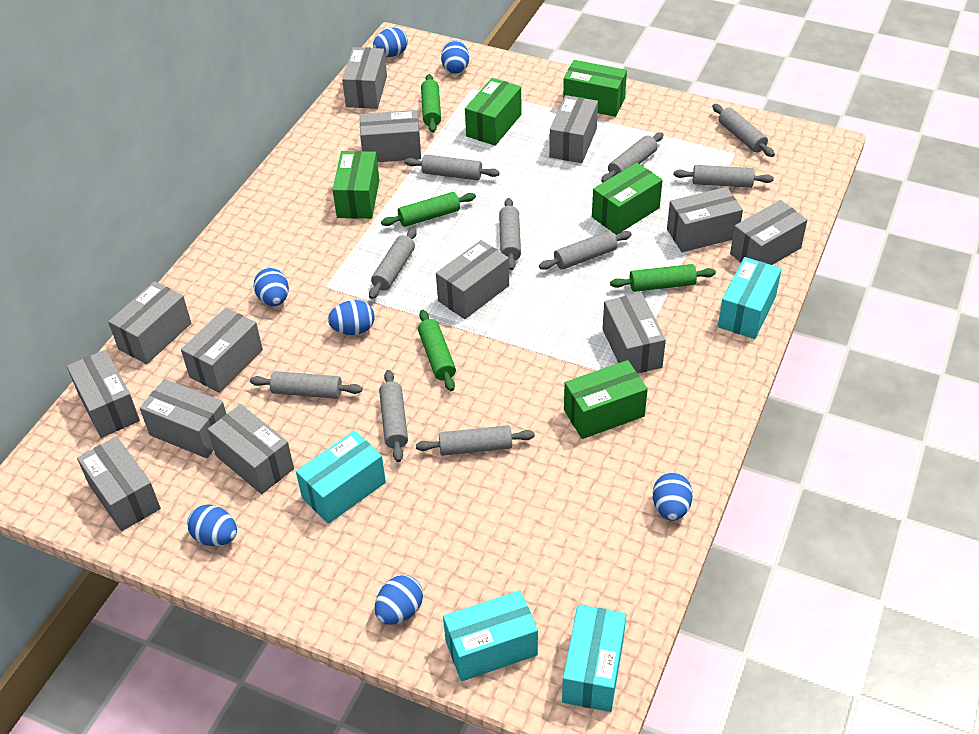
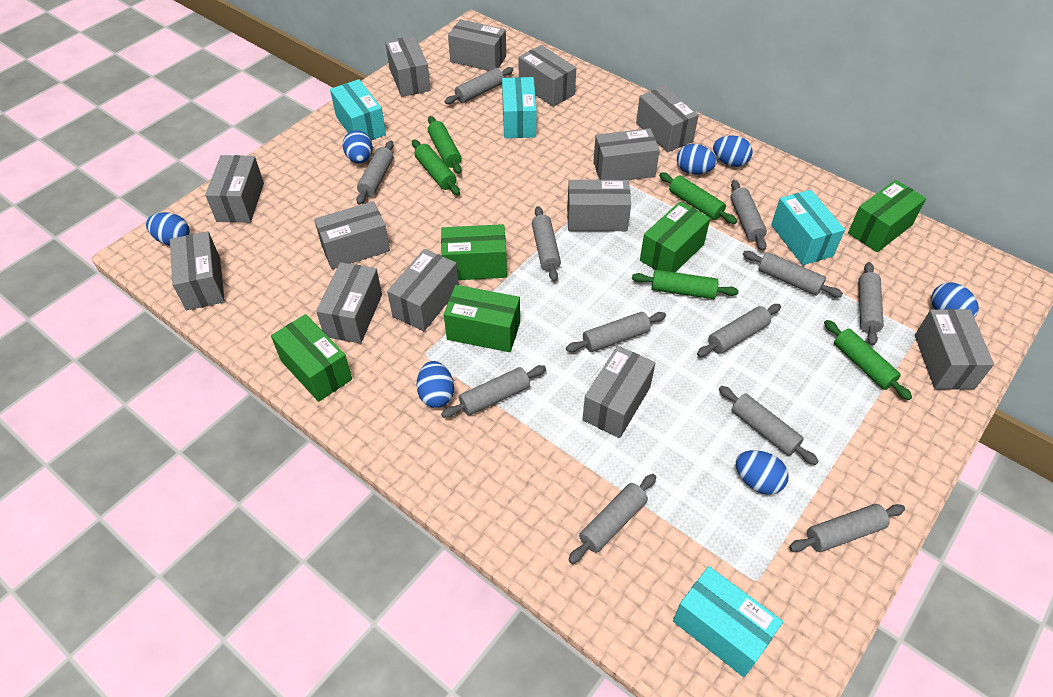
green rolling pin: 4 -> 5
grey rolling pin: 10 -> 12

